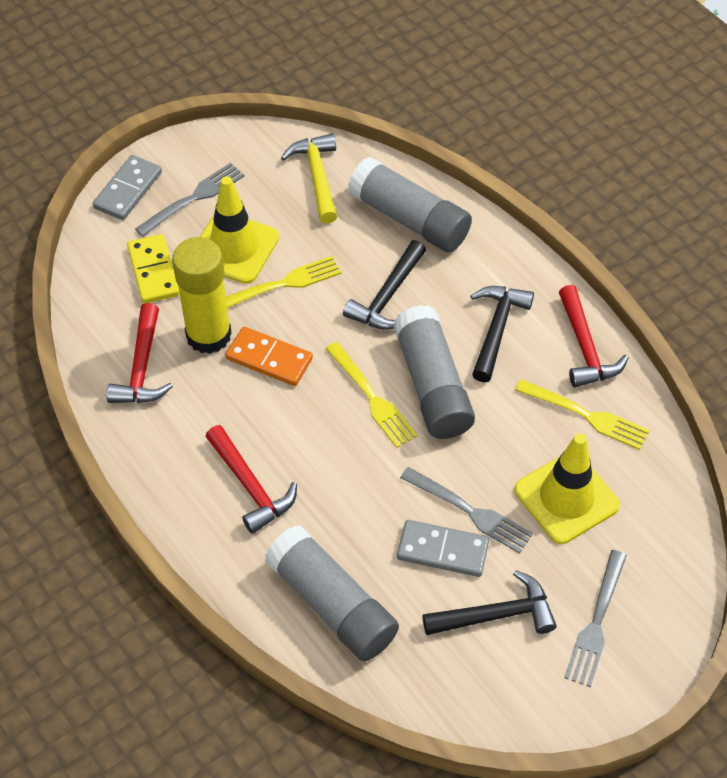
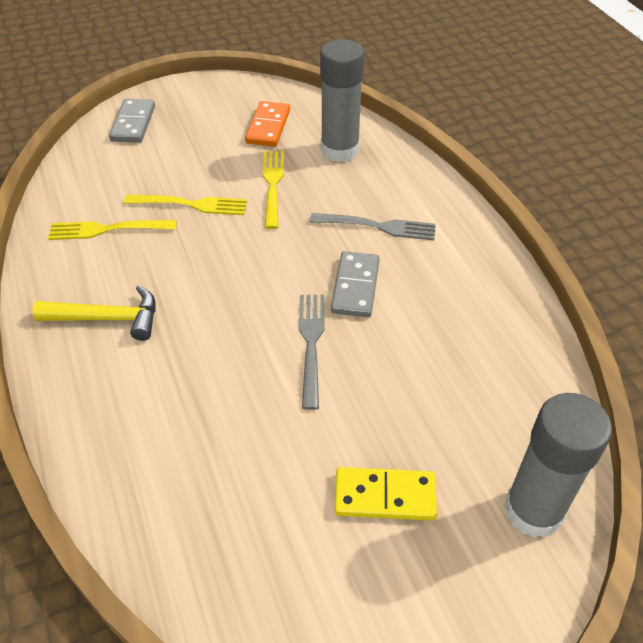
black hammer: 3 -> 0
grey fork: 3 -> 2
grey glue stick: 3 -> 2
red hammer: 3 -> 0
yellow glue stick: 1 -> 0
yellow traffic cone: 2 -> 0

